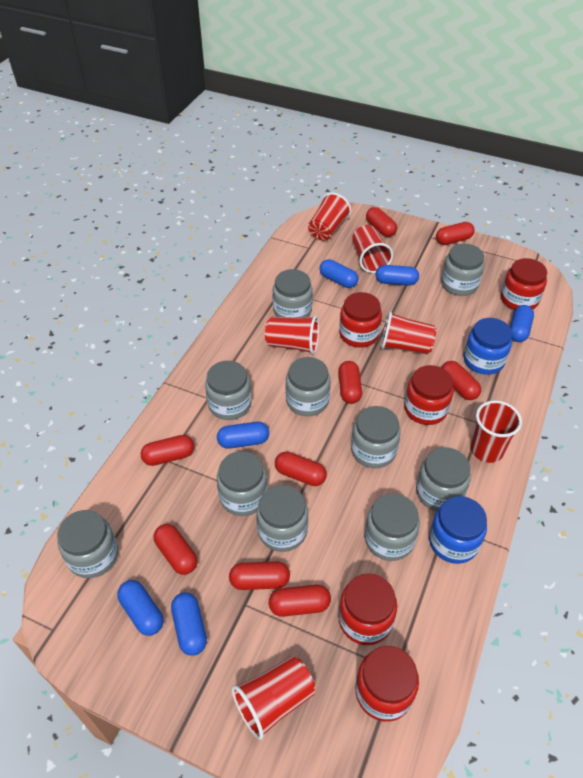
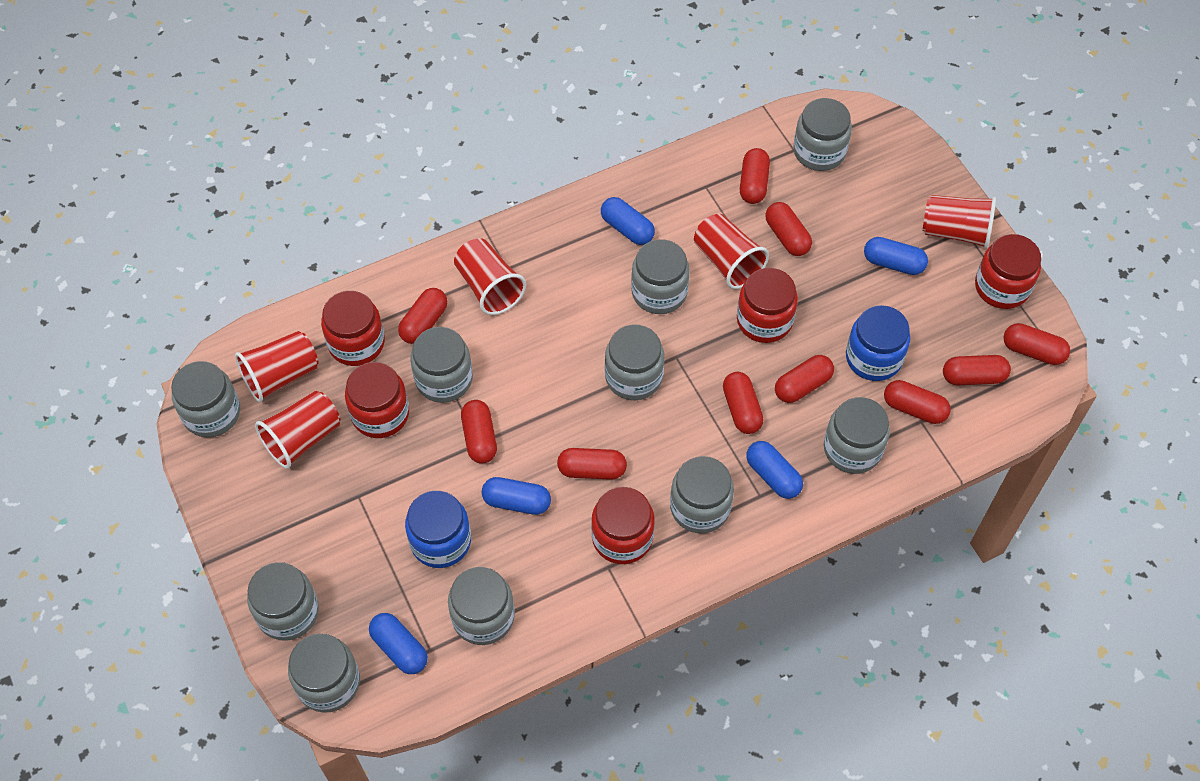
blue capsule: 6 -> 5
red capsule: 9 -> 10
red cup: 6 -> 5

